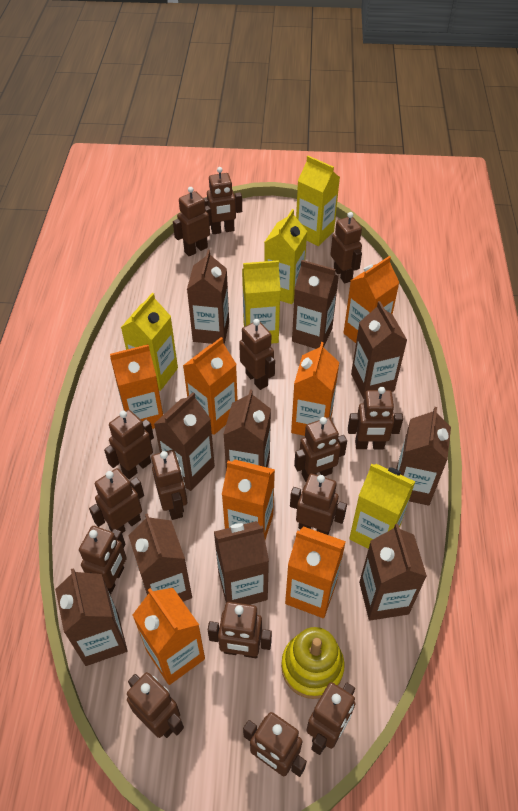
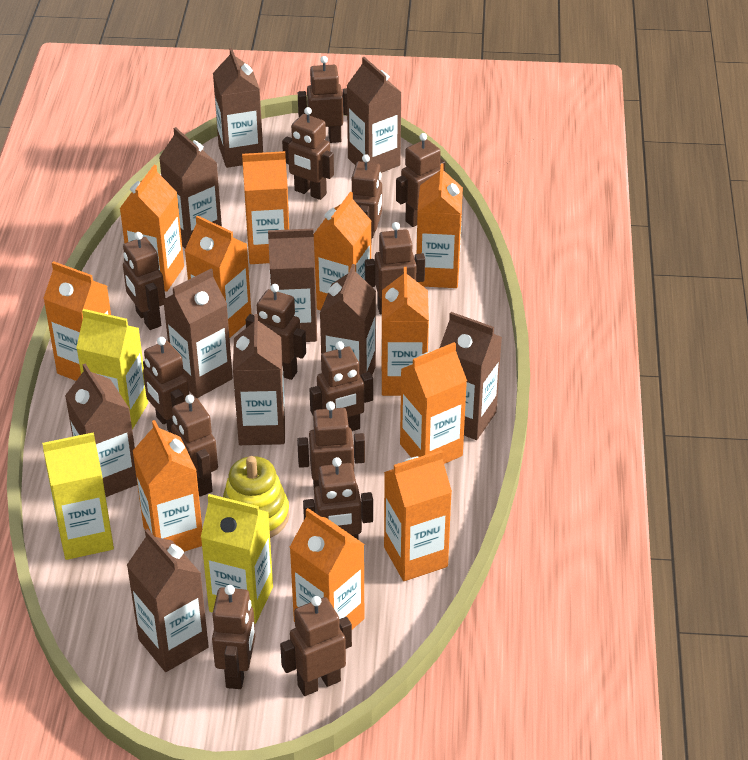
brown robot: 15 -> 14
orange carton: 7 -> 11
yellow carton: 5 -> 3

